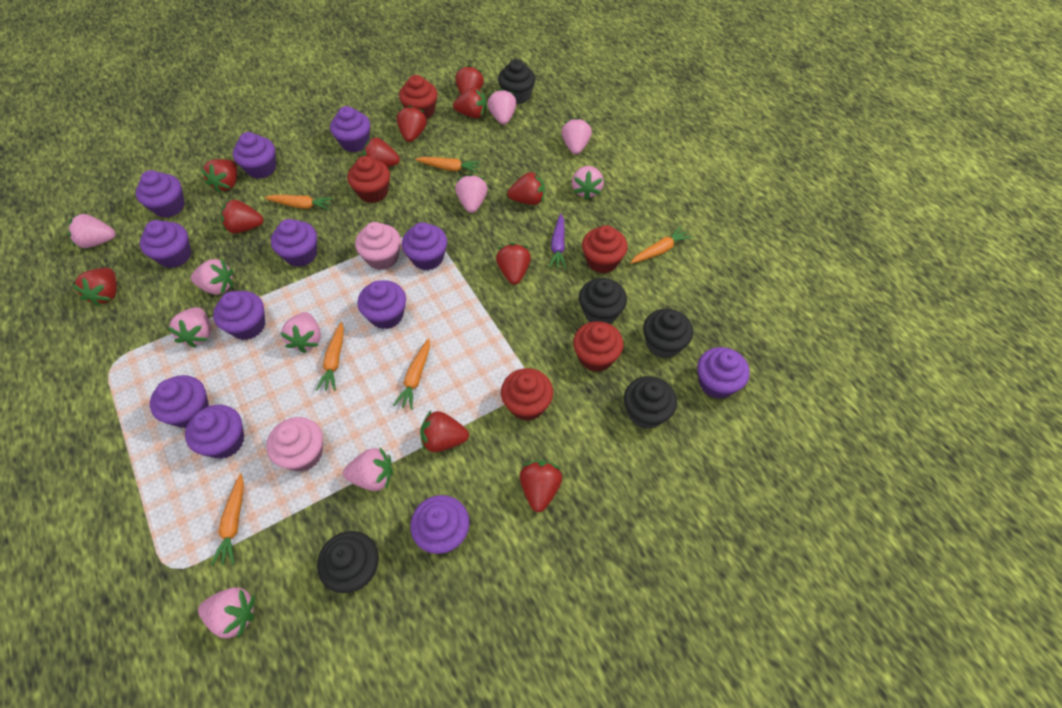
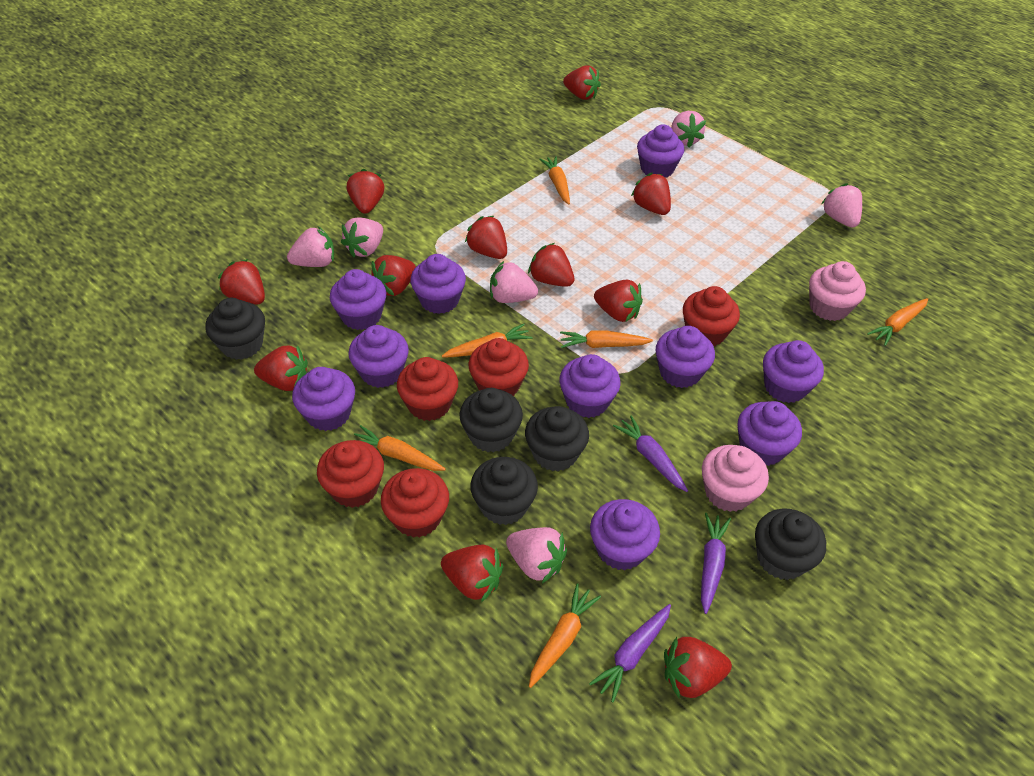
pink strawberry: 10 -> 6
purple carrot: 1 -> 3
purple cupcake: 12 -> 10

